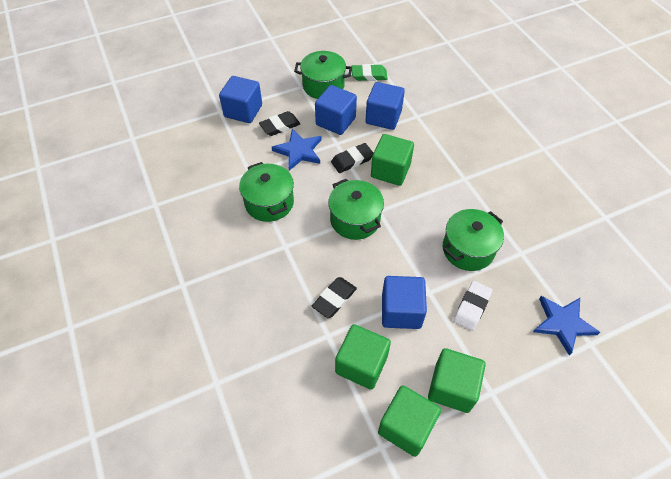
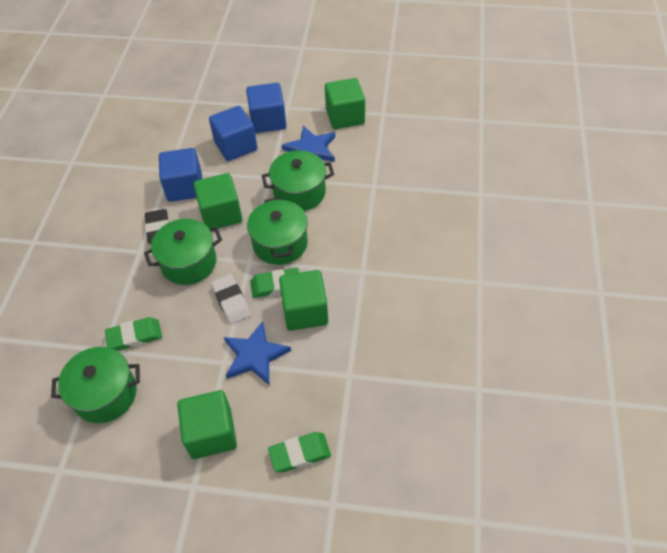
black eraser: 3 -> 1
blue cube: 4 -> 3
green eraser: 1 -> 3

